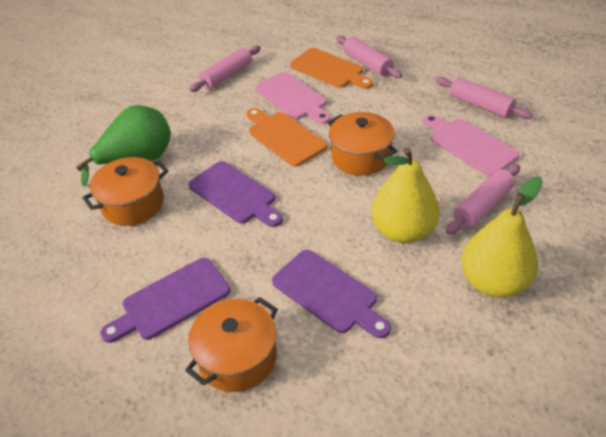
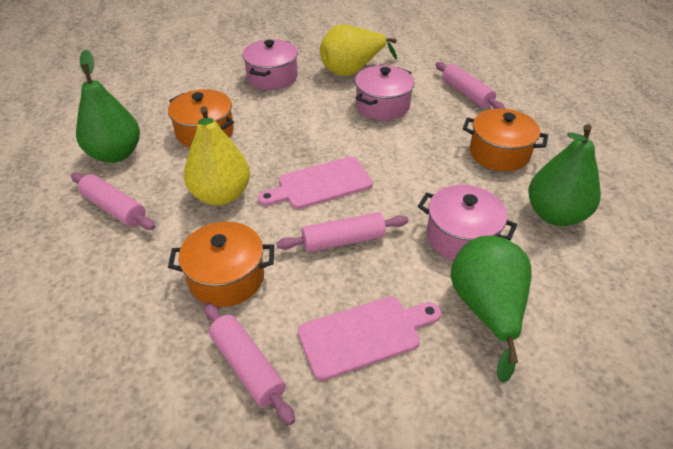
green pear: 1 -> 3
orange cutting board: 2 -> 0
pink pot: 0 -> 3
purple cutting board: 3 -> 0

